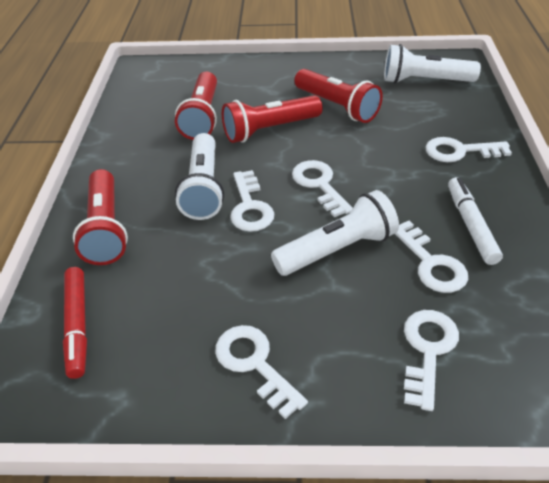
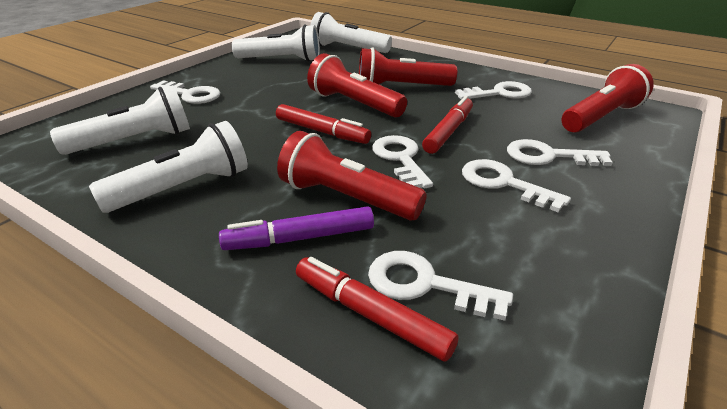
purple marker: 0 -> 1
red marker: 1 -> 3
white flashlight: 3 -> 4
white marker: 1 -> 0

